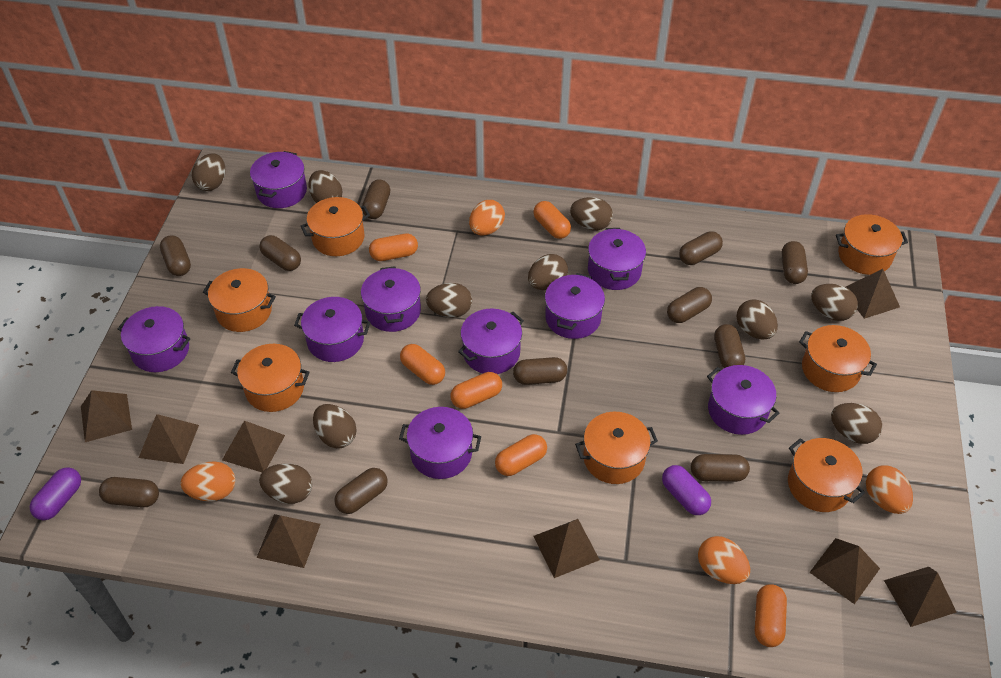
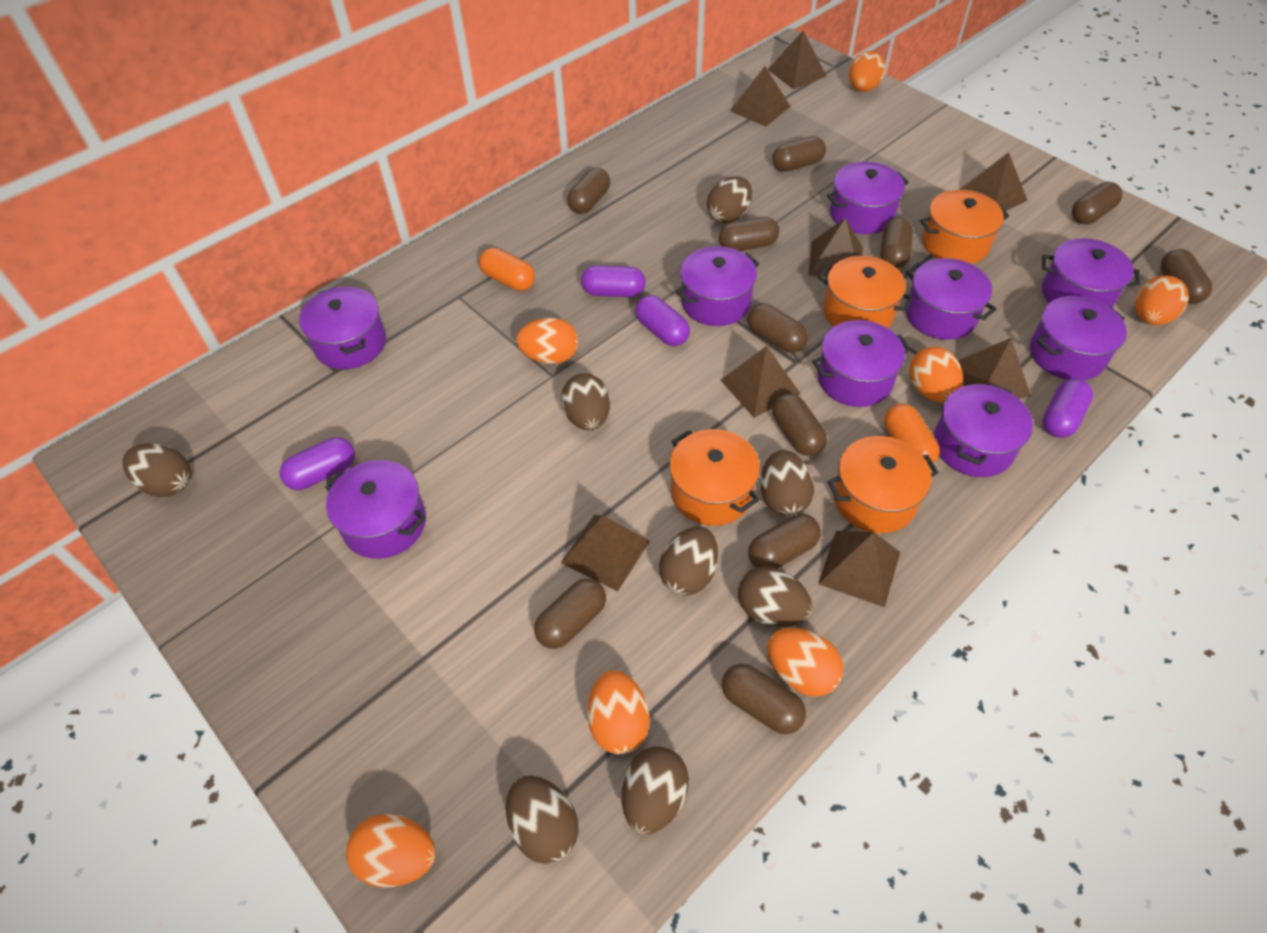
brown egg: 10 -> 8
orange capsule: 6 -> 2
orange egg: 4 -> 7
orange pot: 7 -> 4
purple capsule: 2 -> 4

